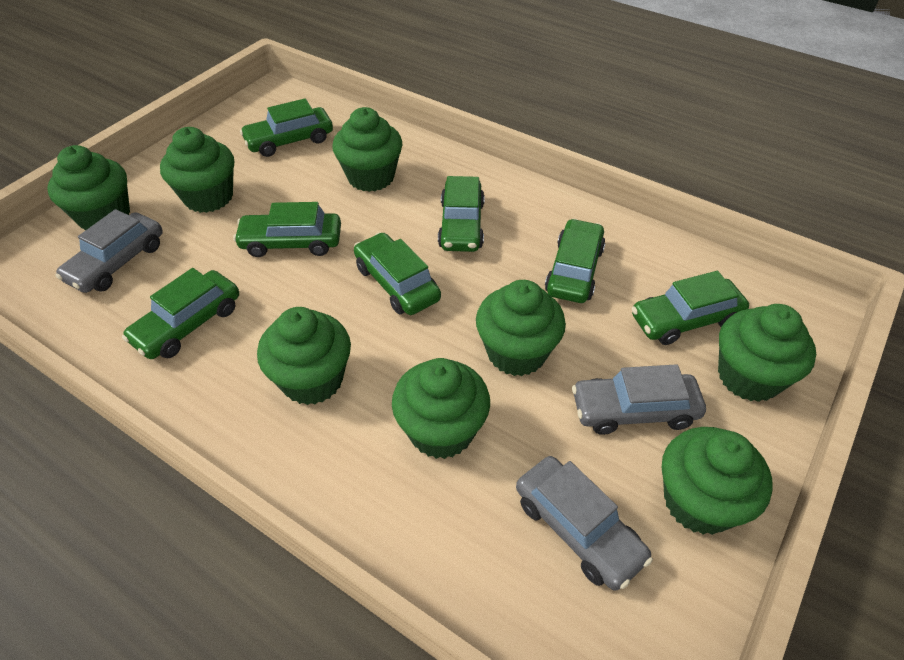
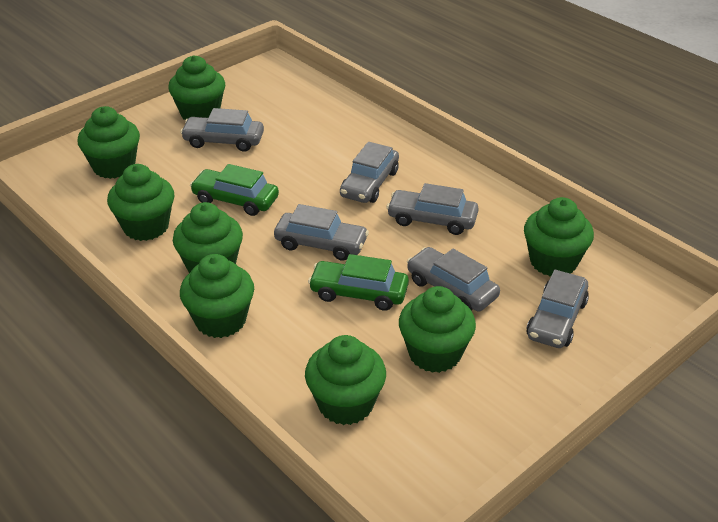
green car: 7 -> 2
grey car: 3 -> 6

